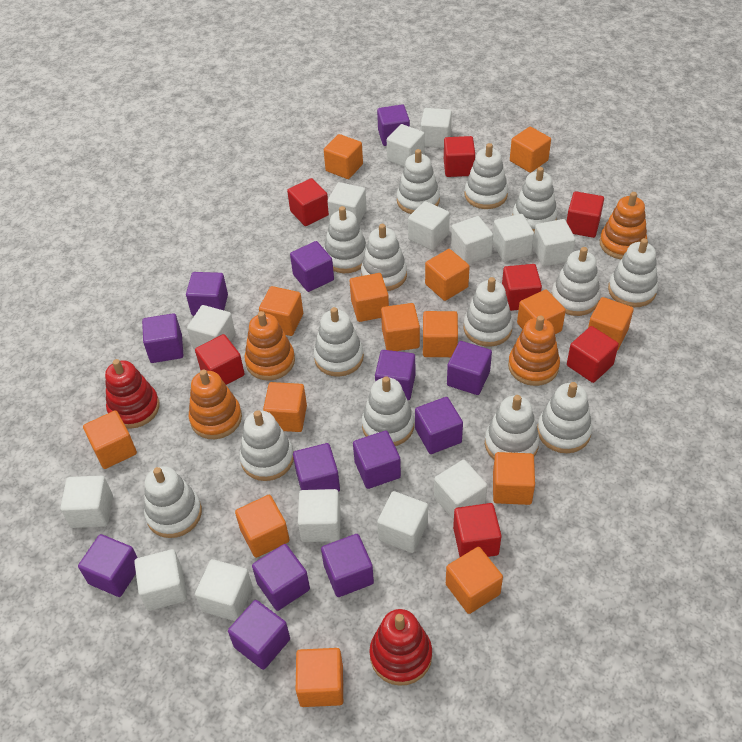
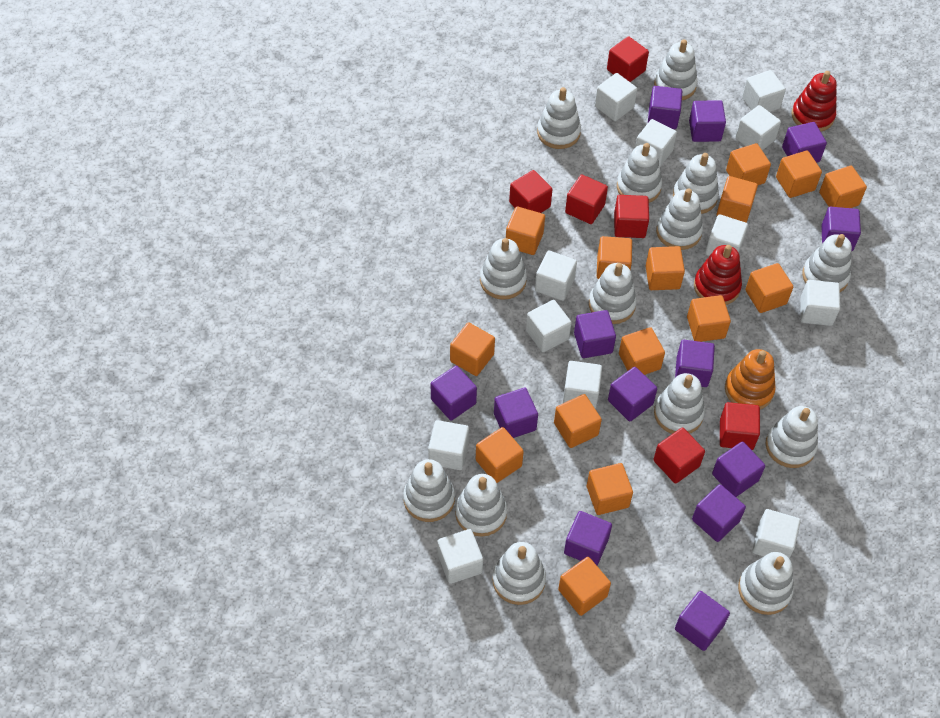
orange stacking toy: 4 -> 1
red cube: 7 -> 6
white cube: 14 -> 12

